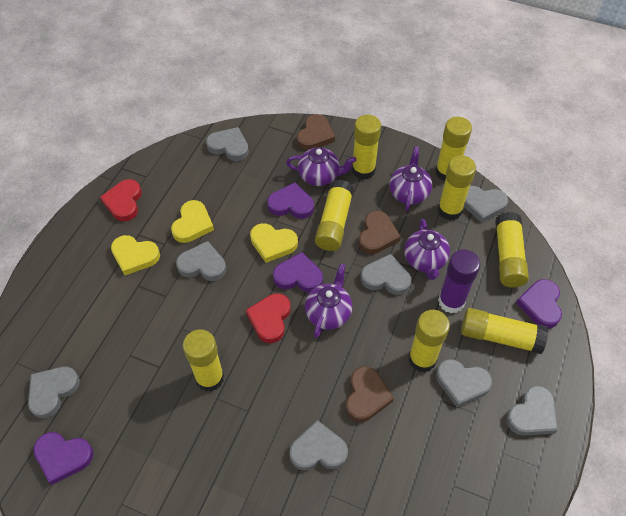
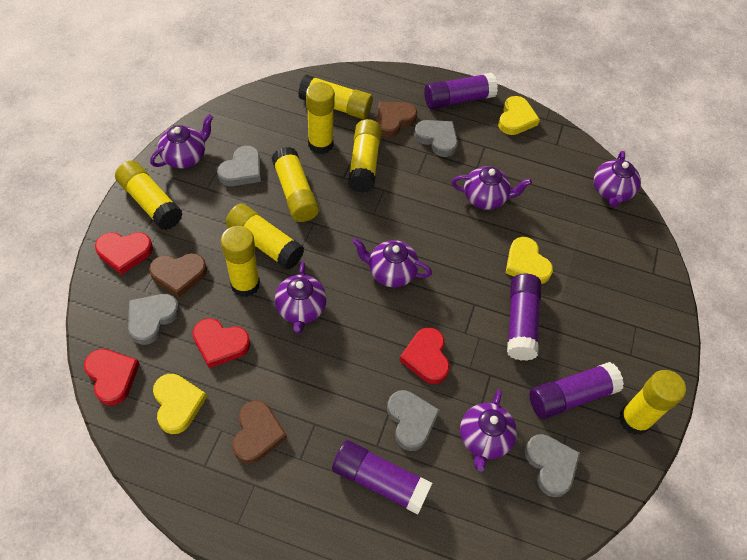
grey heart: 8 -> 5
purple glue stick: 1 -> 4
purple heart: 4 -> 0
purple teapot: 4 -> 6
red heart: 2 -> 4

